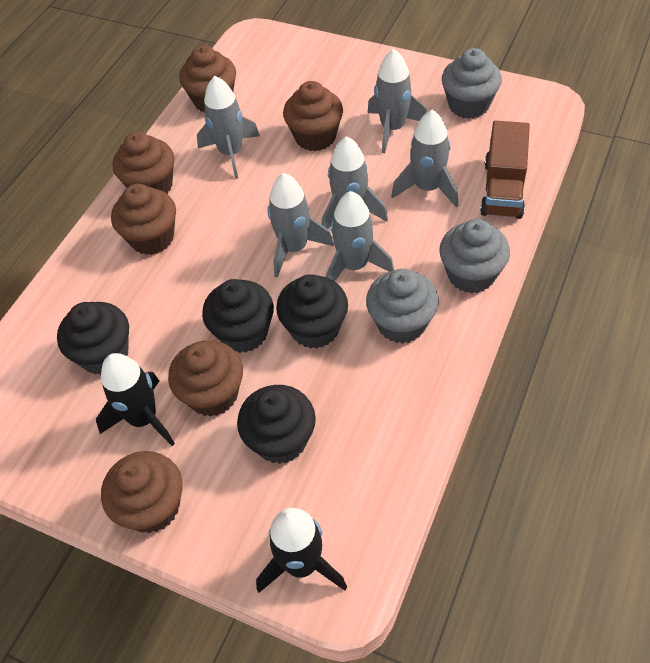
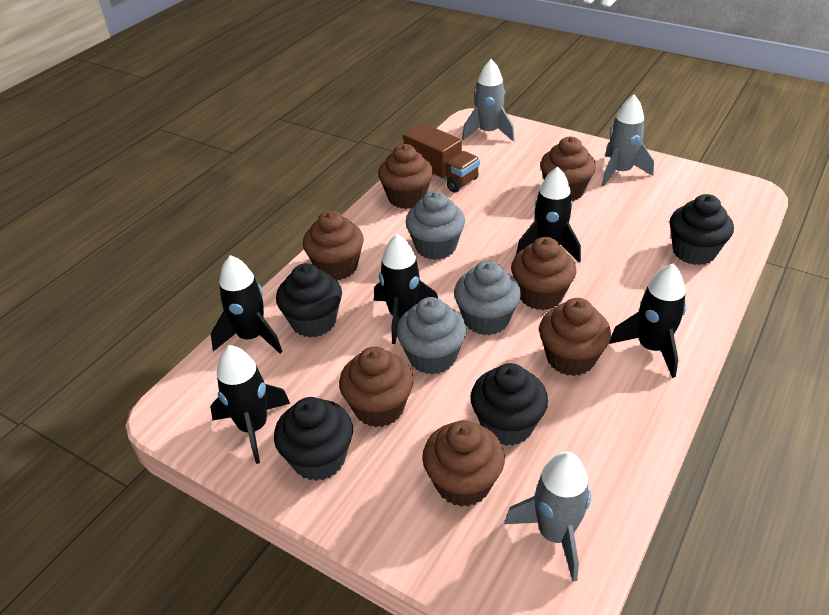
black rocket: 2 -> 5
brown cupcake: 6 -> 7
grey rocket: 6 -> 3

